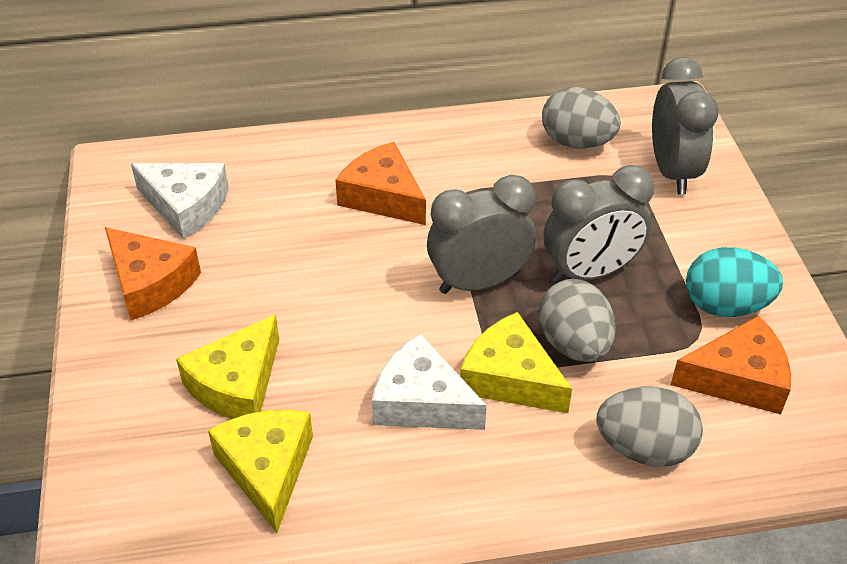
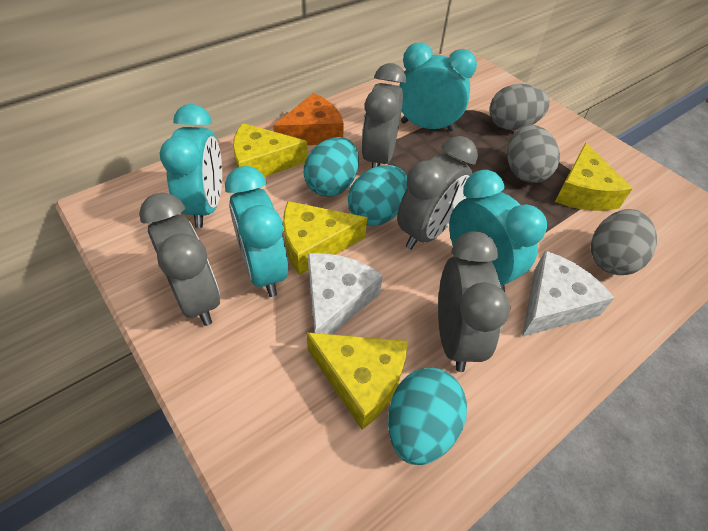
grey clock: 3 -> 4
orange cheese: 3 -> 1
turquoise clock: 0 -> 4
turquoise egg: 1 -> 3
yellow cheese: 3 -> 4

